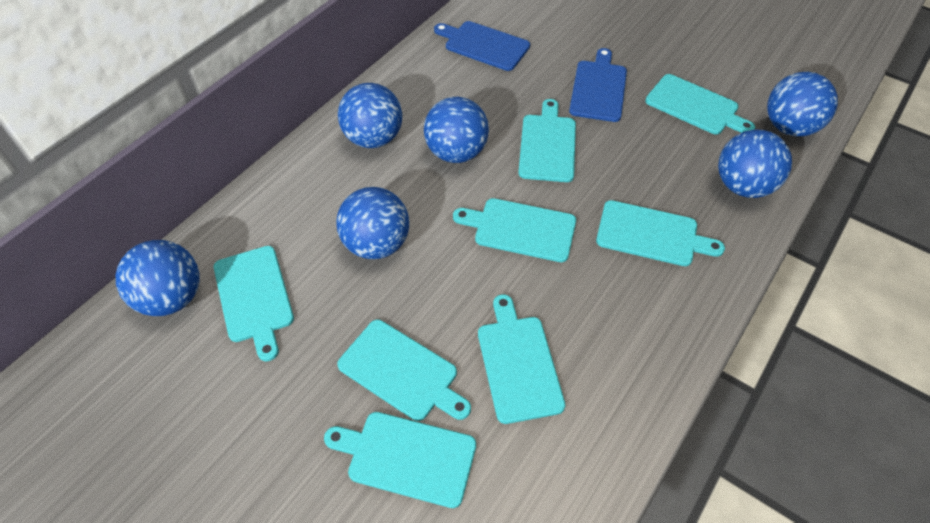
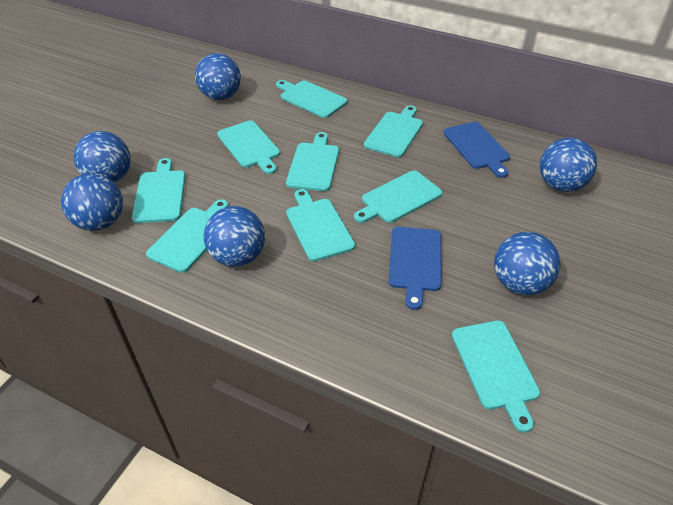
turquoise cutting board: 8 -> 9

